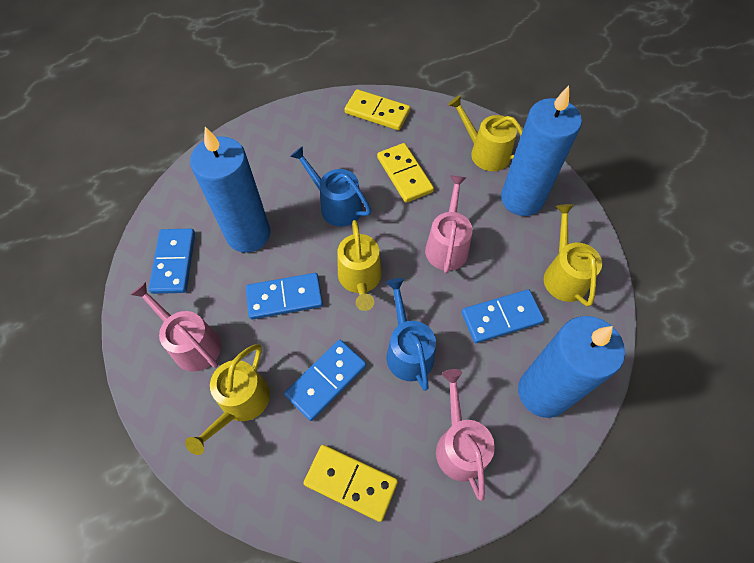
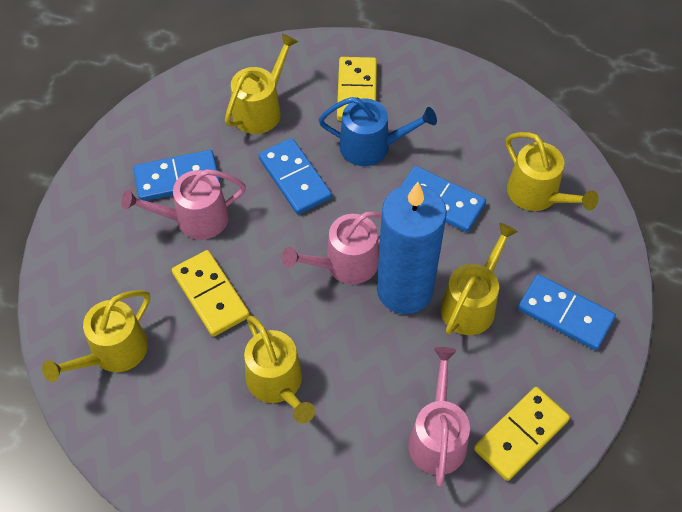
blue candle: 3 -> 1
blue watering can: 2 -> 1
yellow watering can: 4 -> 5

